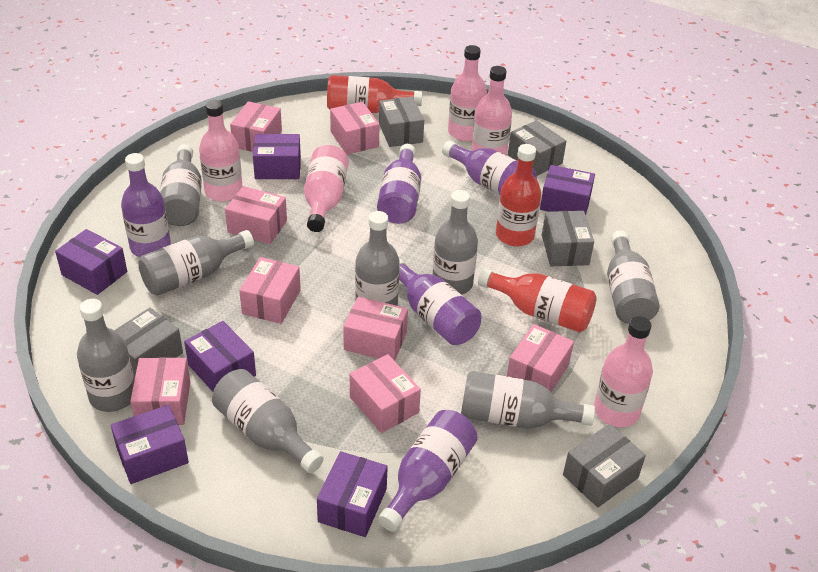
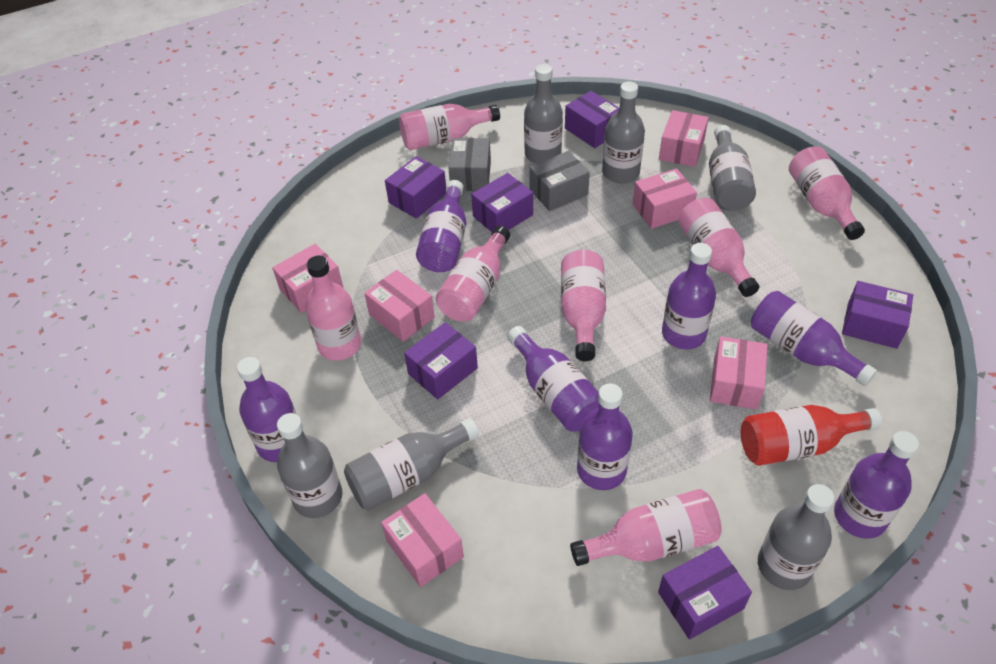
grey bottle: 8 -> 6
grey box: 5 -> 2
pink bottle: 5 -> 7
pink box: 8 -> 6
purple bottle: 5 -> 7
red bottle: 3 -> 1

